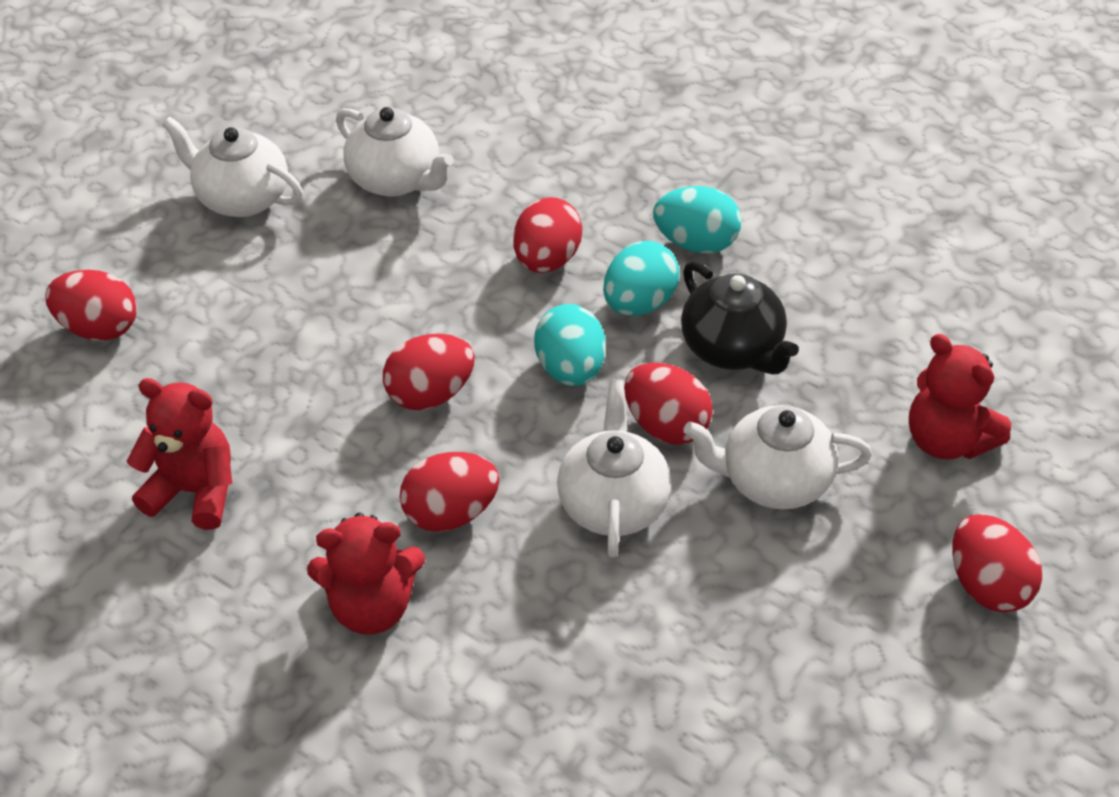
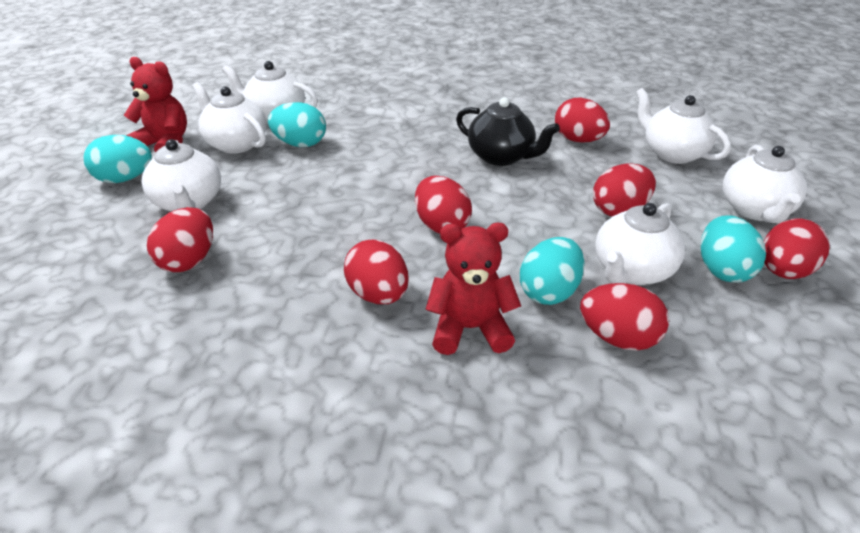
red egg: 6 -> 7
red teddy bear: 3 -> 2
turquoise egg: 3 -> 4
white teapot: 4 -> 6

